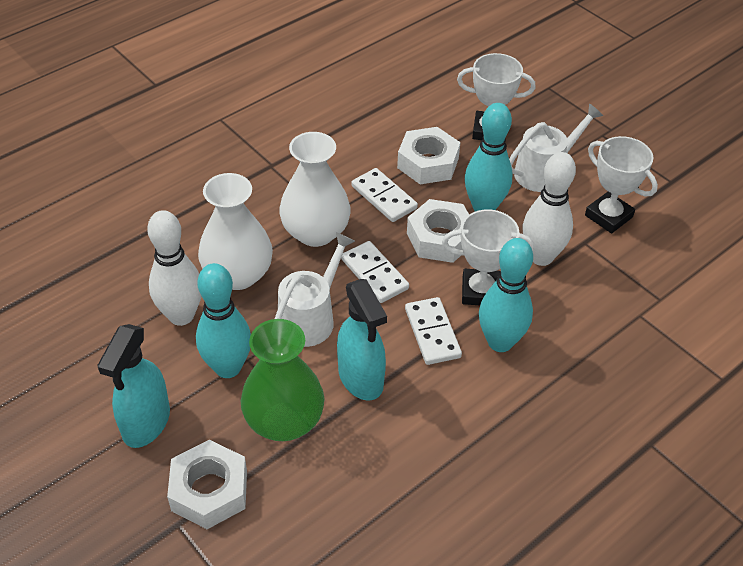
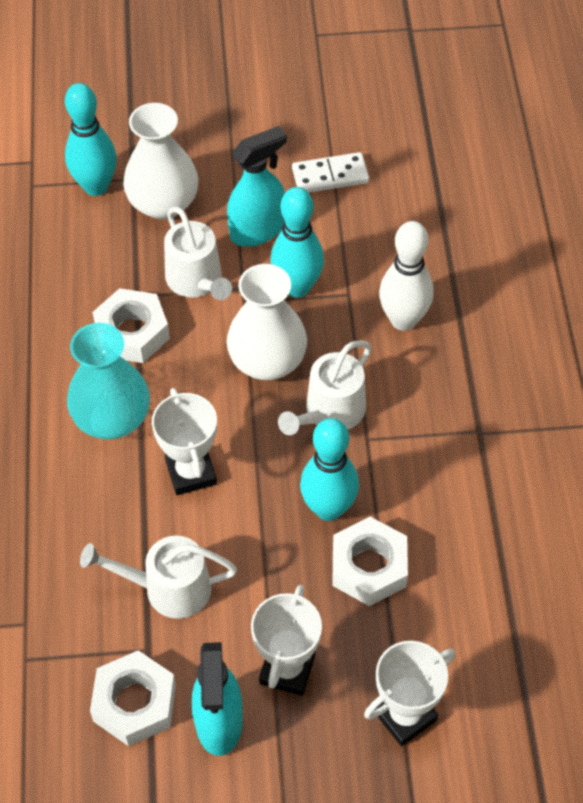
green vase: 1 -> 0
turquoise vase: 0 -> 1
white bowling pin: 2 -> 1
white domino: 3 -> 1
white watering can: 2 -> 3

